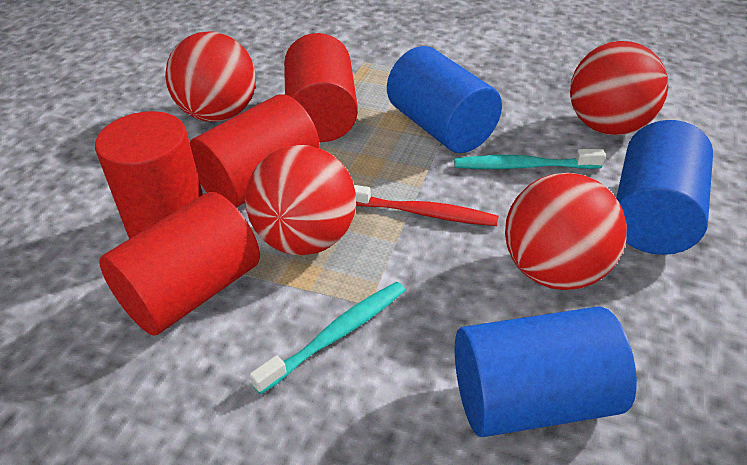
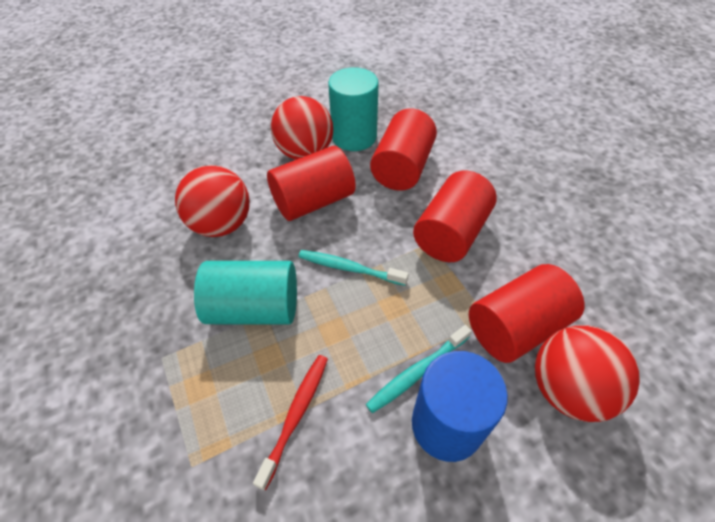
blue cylinder: 3 -> 1
red ball: 4 -> 3
turquoise cylinder: 0 -> 2

